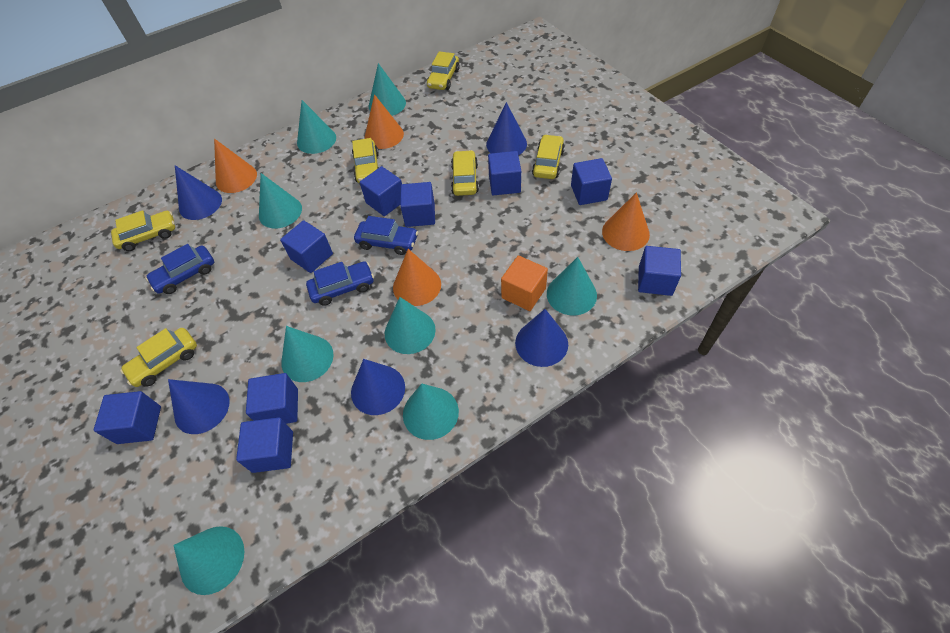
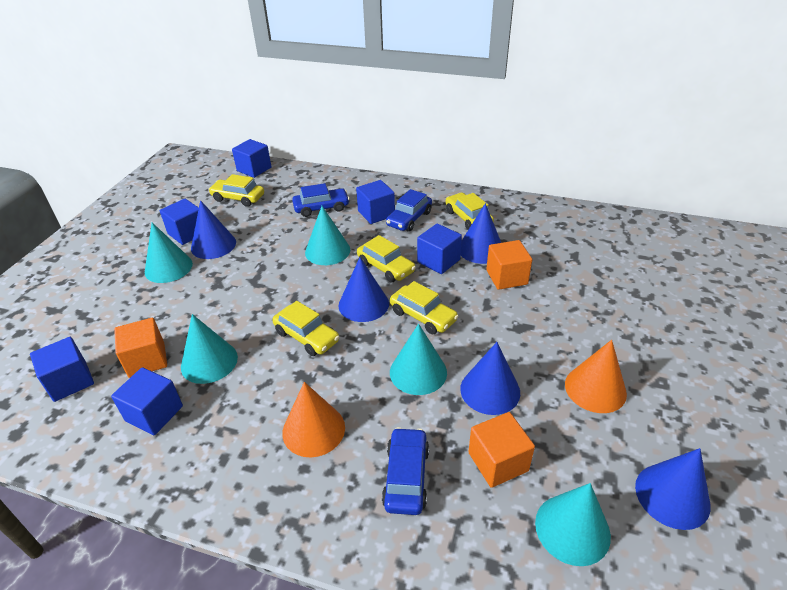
blue cube: 9 -> 6
orange cone: 4 -> 2
orange cube: 1 -> 3
turquoise cone: 8 -> 5
yellow car: 6 -> 5

